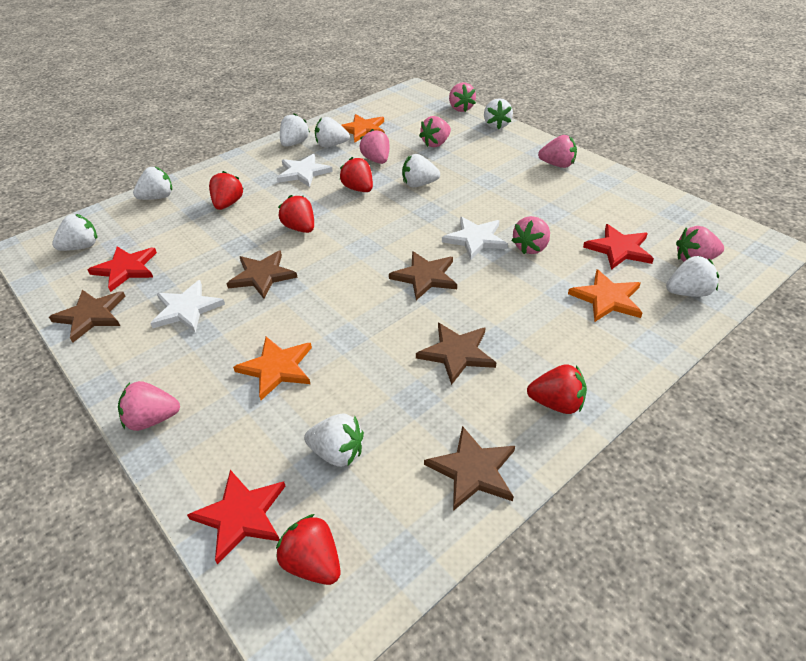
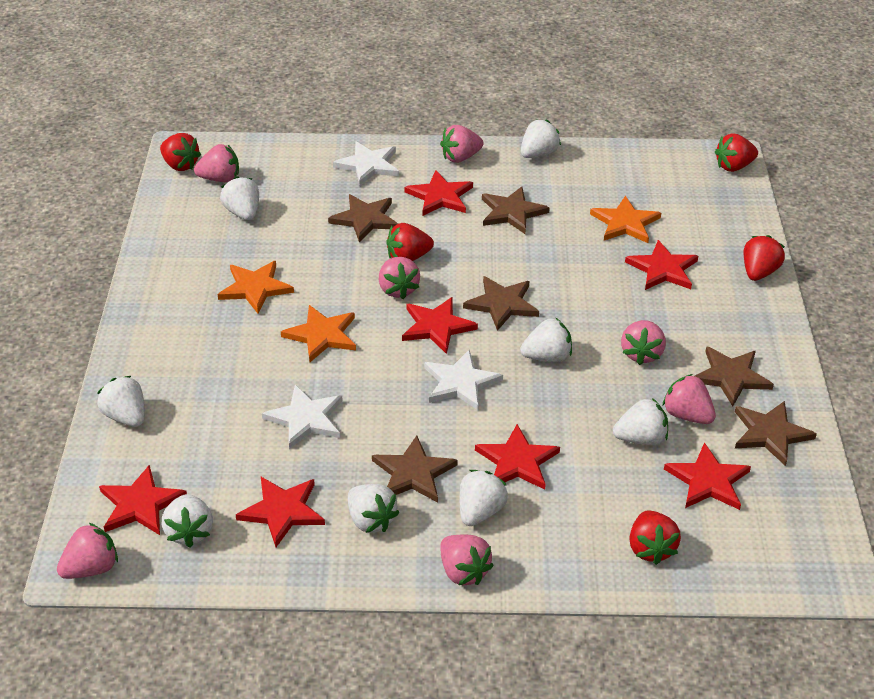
brown star: 5 -> 6
red star: 3 -> 7

